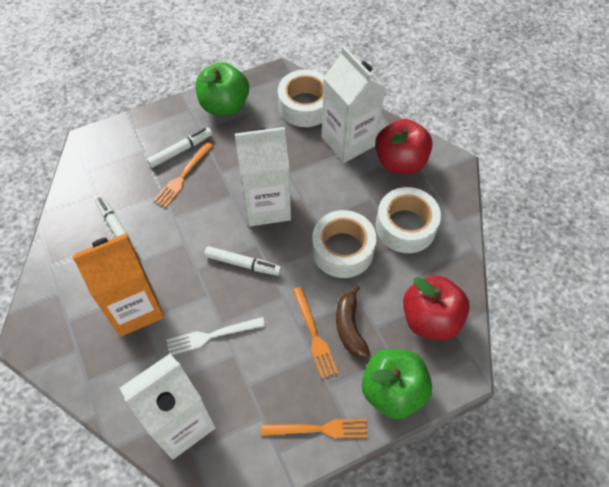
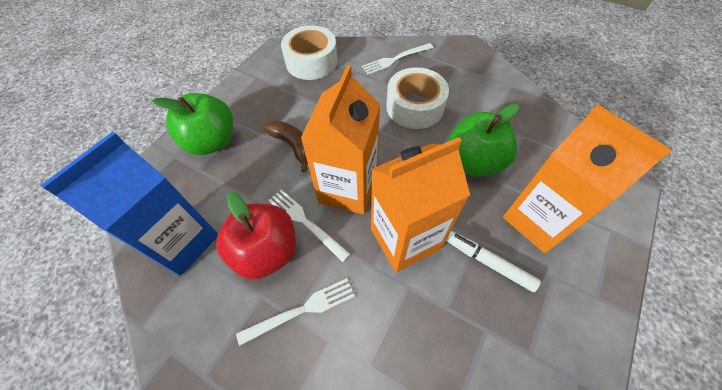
blue carton: 0 -> 1
orange carton: 1 -> 3
orange fork: 3 -> 0
red apple: 2 -> 1
white carton: 3 -> 0
white fork: 1 -> 3
white marker: 3 -> 1
white tape: 3 -> 2

